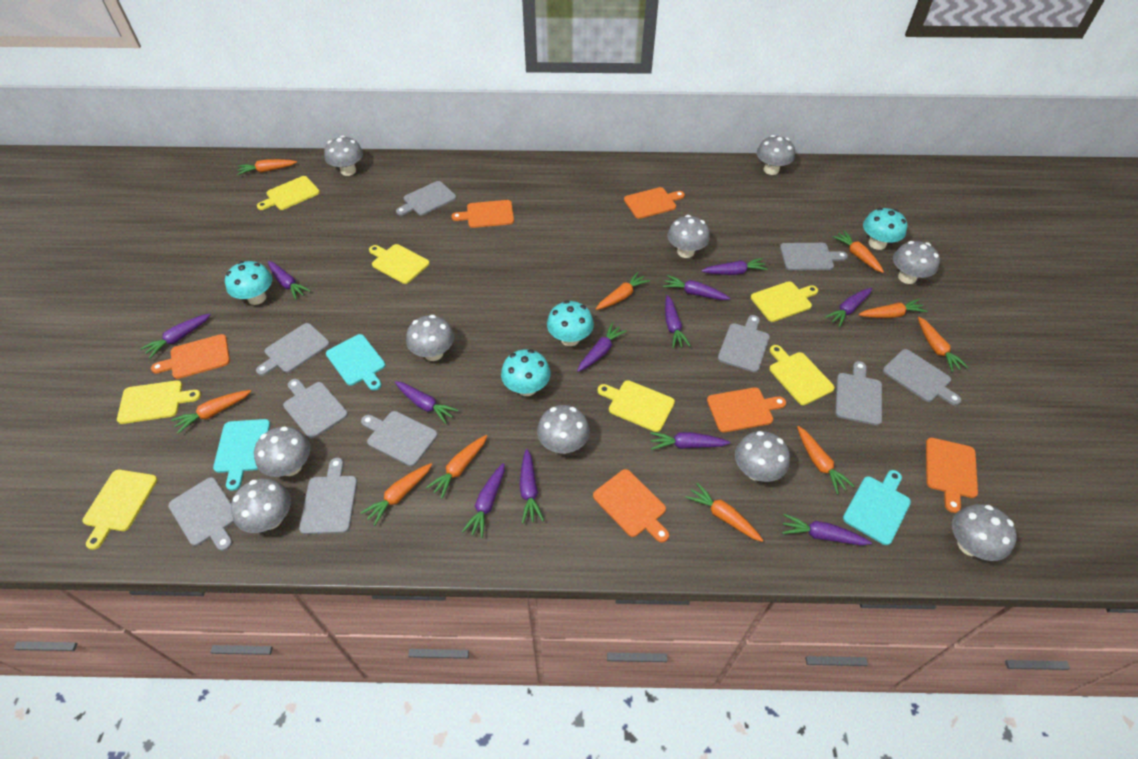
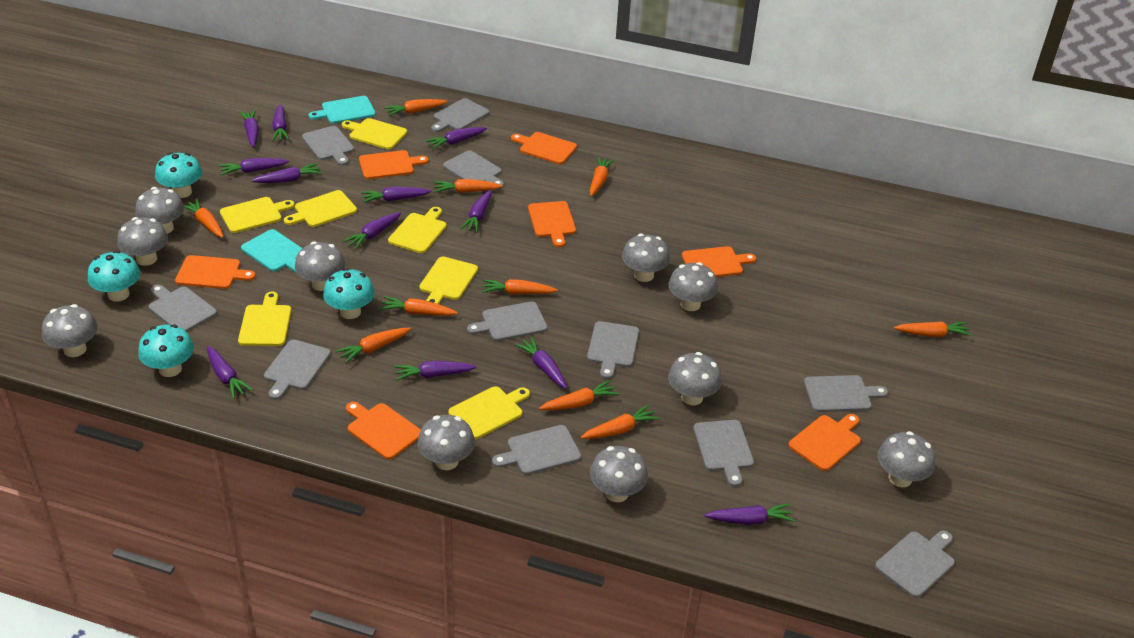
grey cutting board: 10 -> 11
orange cutting board: 6 -> 7
turquoise cutting board: 3 -> 2

